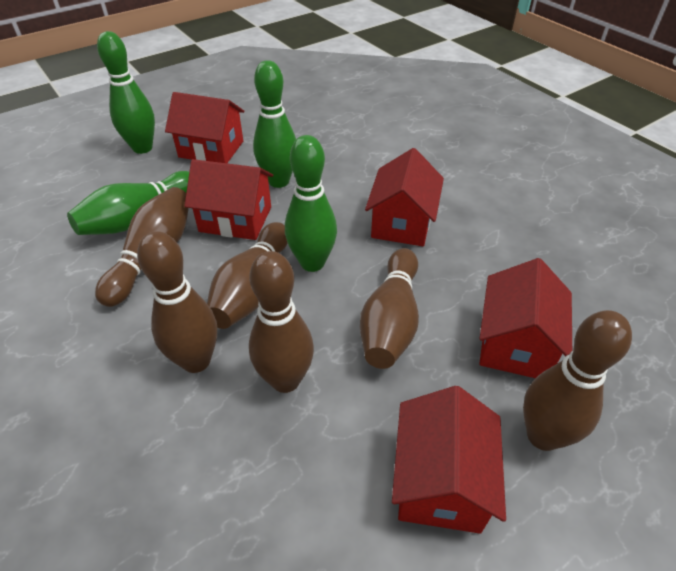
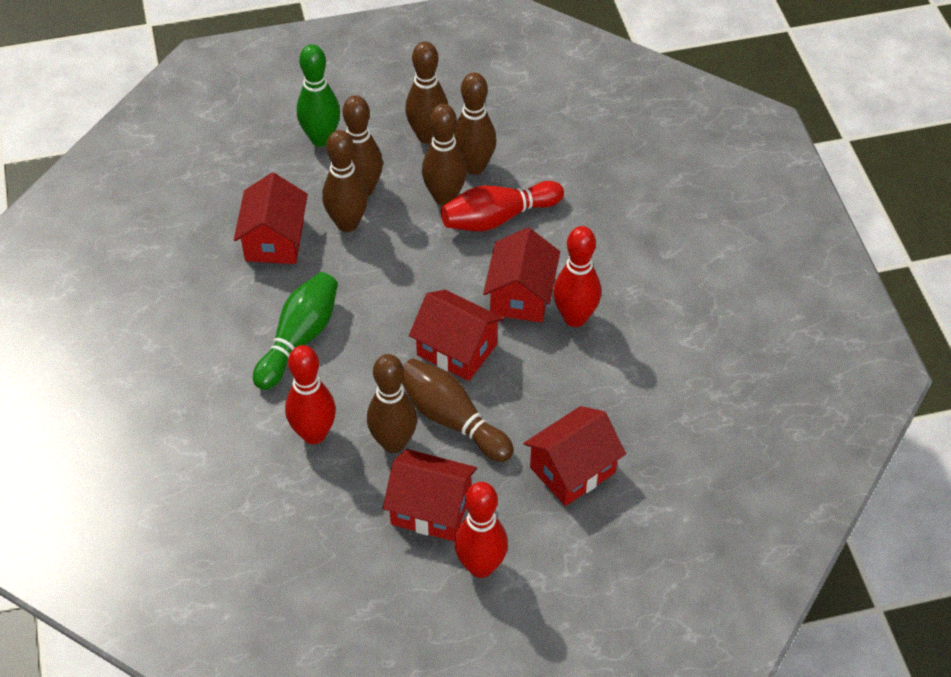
brown bowling pin: 6 -> 7
green bowling pin: 4 -> 2
red bowling pin: 0 -> 4

